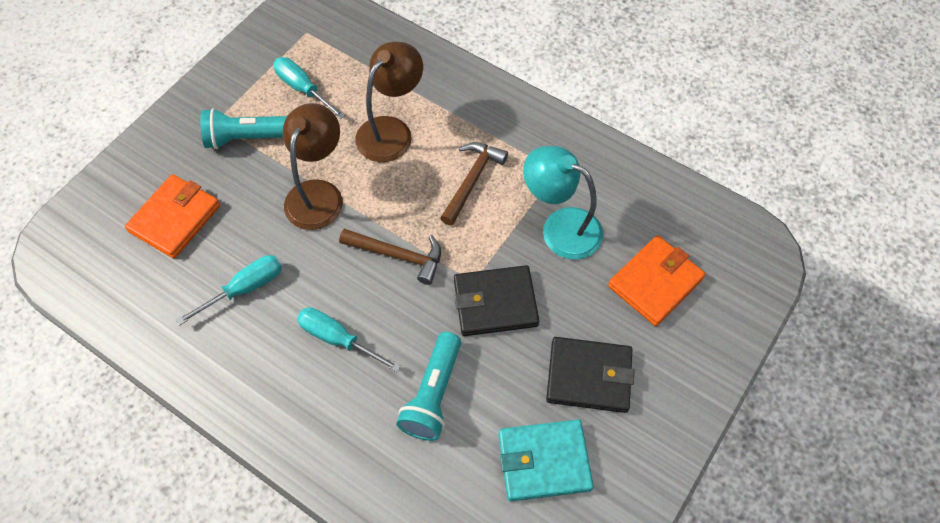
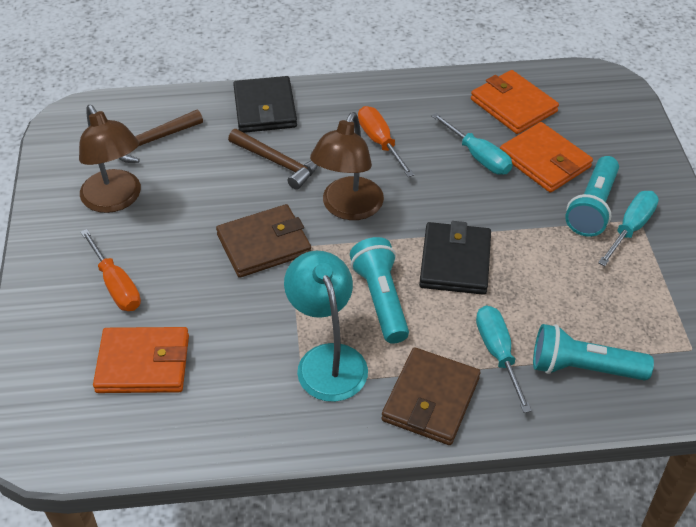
brown wallet: 0 -> 2
orange screwdriver: 0 -> 2
orange wallet: 2 -> 3
turquoise flashlight: 2 -> 3
turquoise wallet: 1 -> 0

